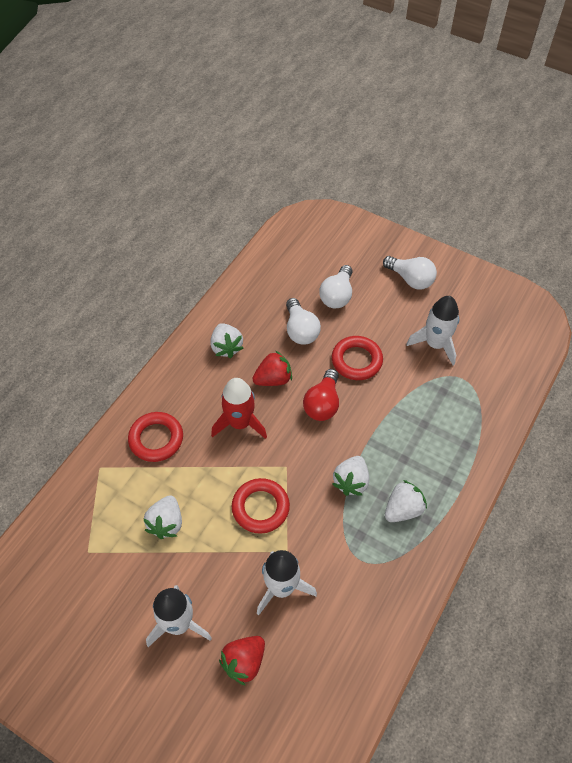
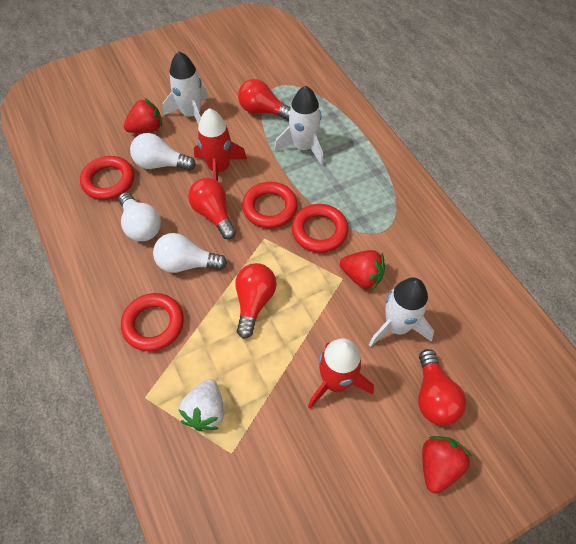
red light bulb: 1 -> 4
red ring: 3 -> 4
red rocket: 1 -> 2
red strawberry: 2 -> 3
white strawberry: 4 -> 1

